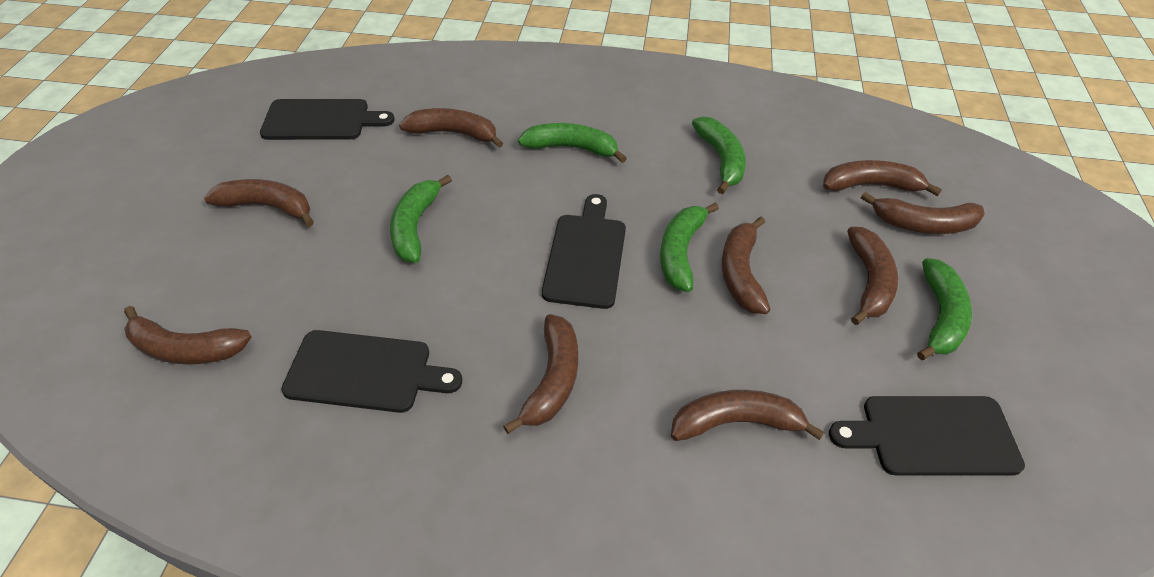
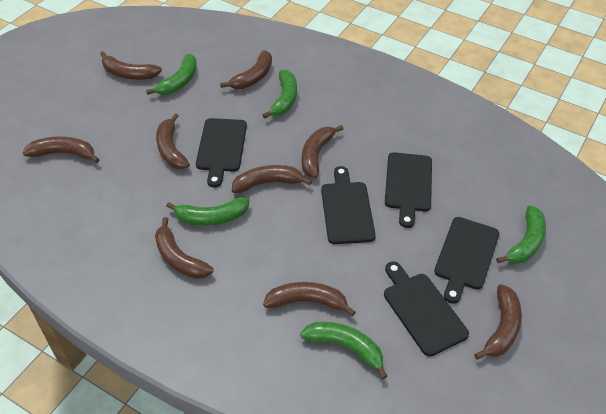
black cutting board: 4 -> 5

